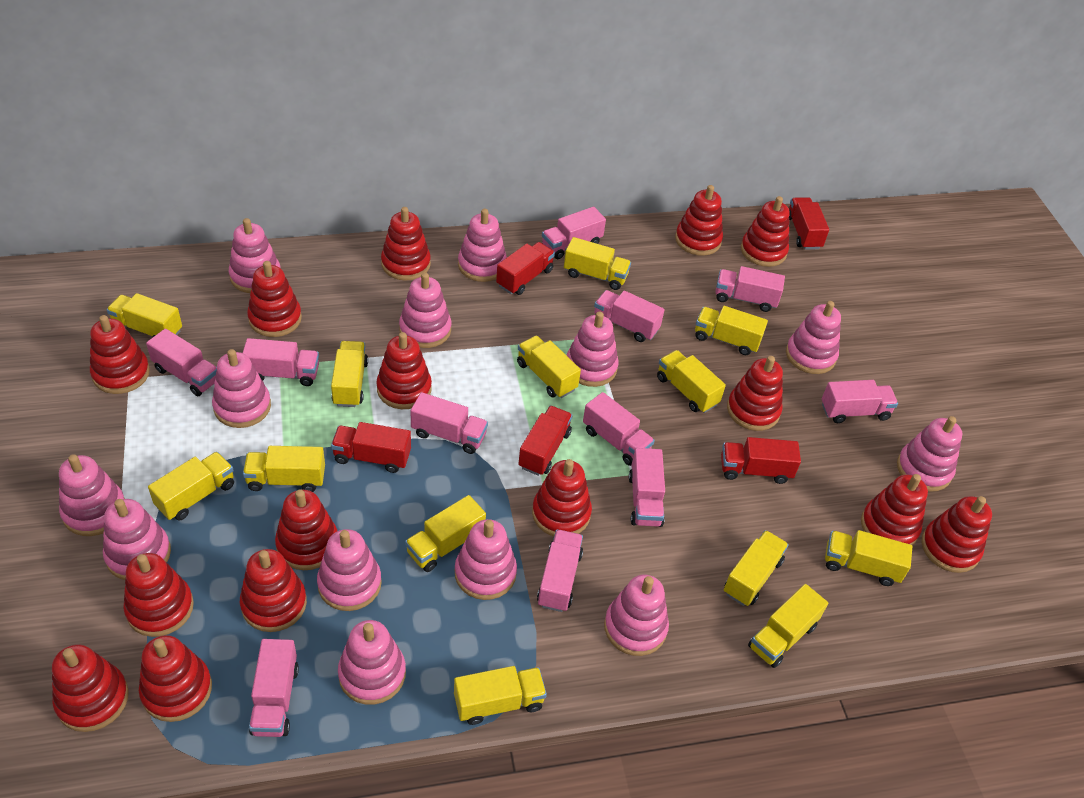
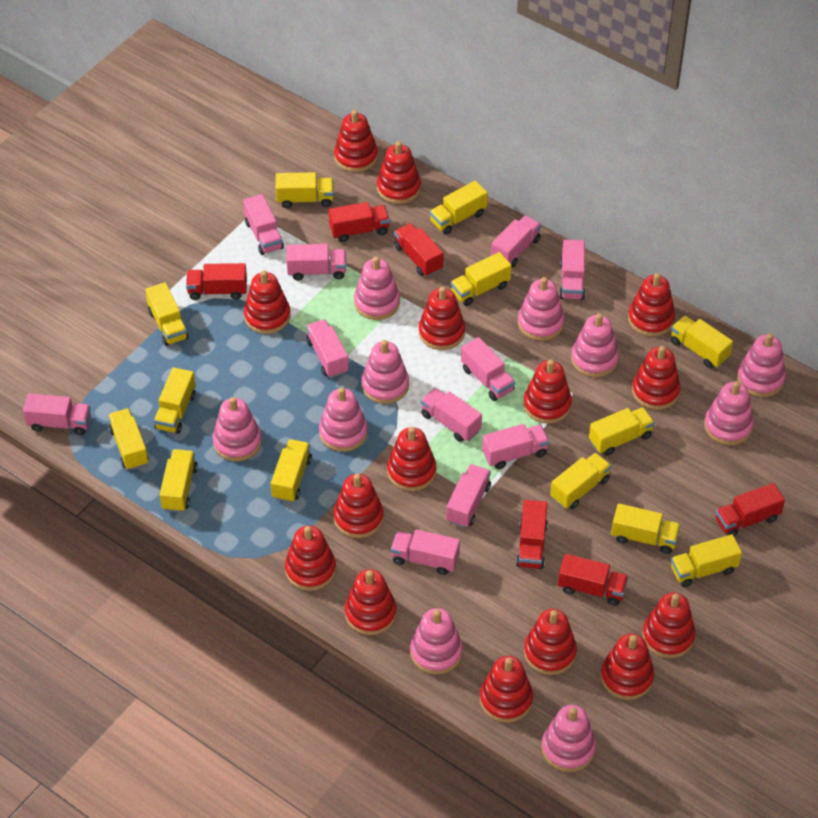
pink stacking toy: 13 -> 10
red truck: 5 -> 6

